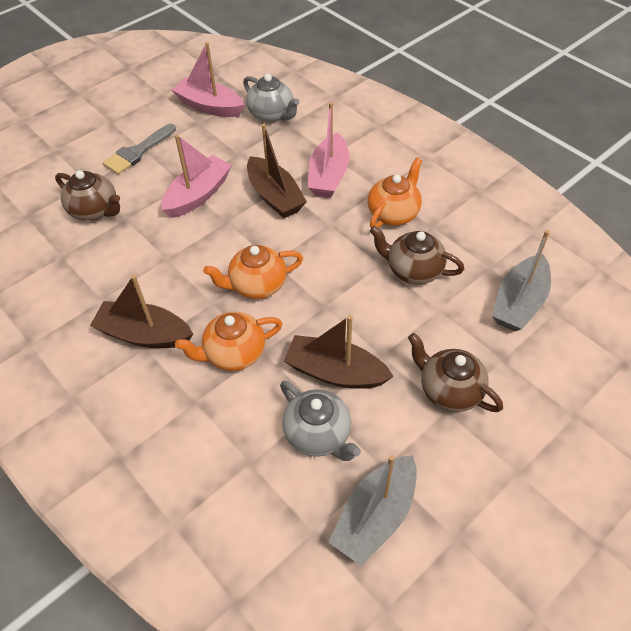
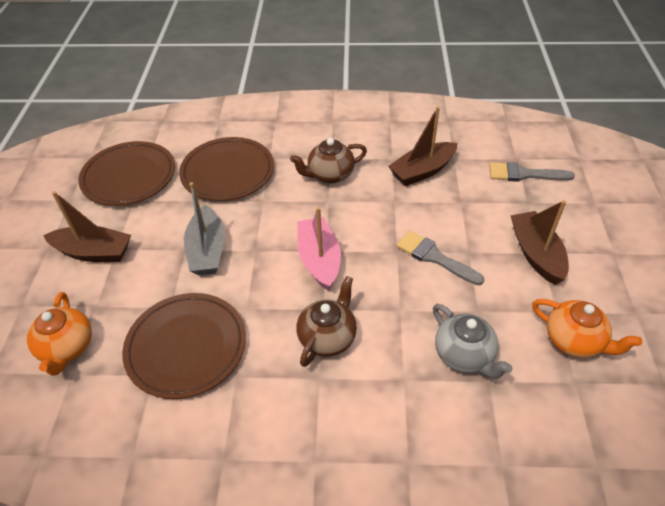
brown plate: 0 -> 3
brown teapot: 3 -> 2
grey boat: 2 -> 1
grey brush: 1 -> 2
grey teapot: 2 -> 1
orange teapot: 3 -> 2
pink boat: 3 -> 1

